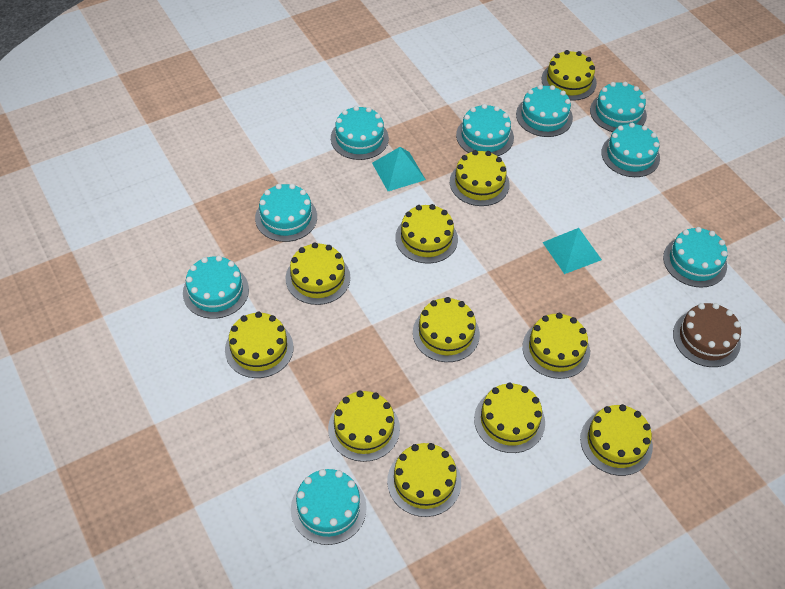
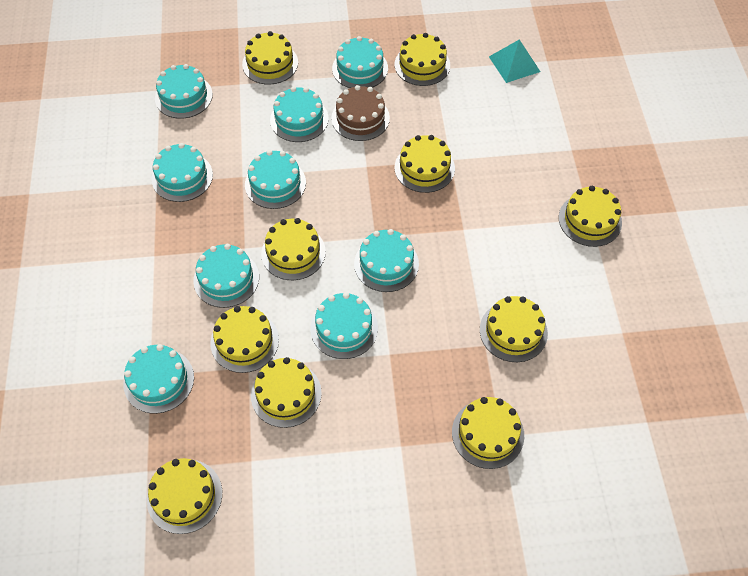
turquoise pyramid: 2 -> 1
yellow cake: 11 -> 10

